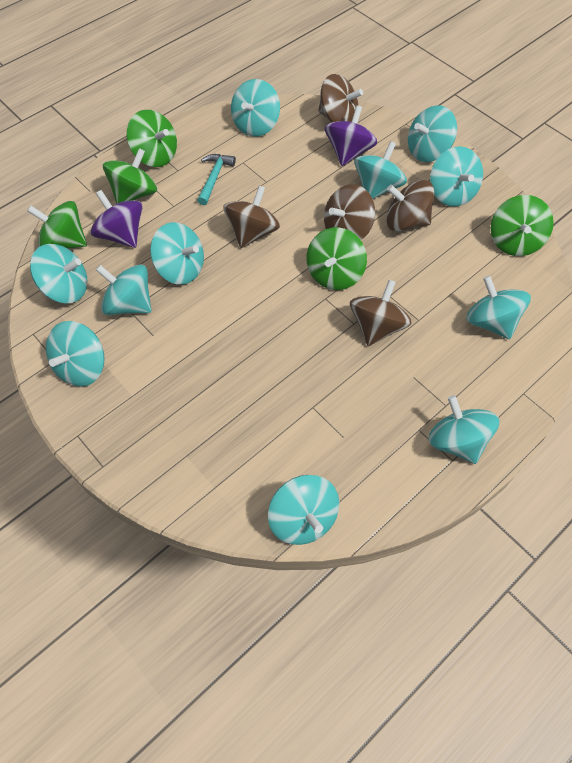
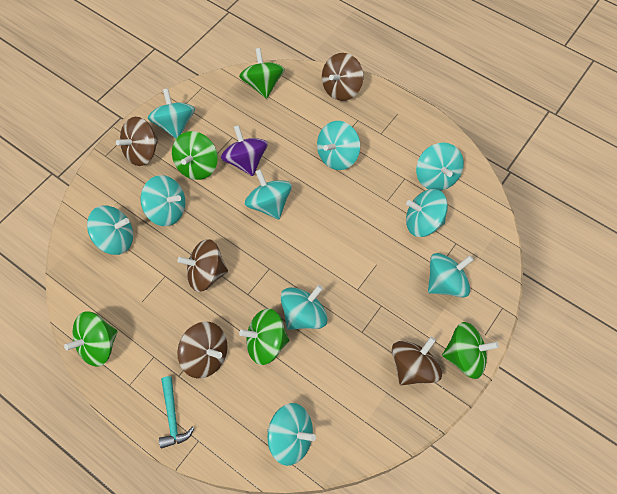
purple spinning top: 2 -> 1
turquoise spinning top: 11 -> 10

